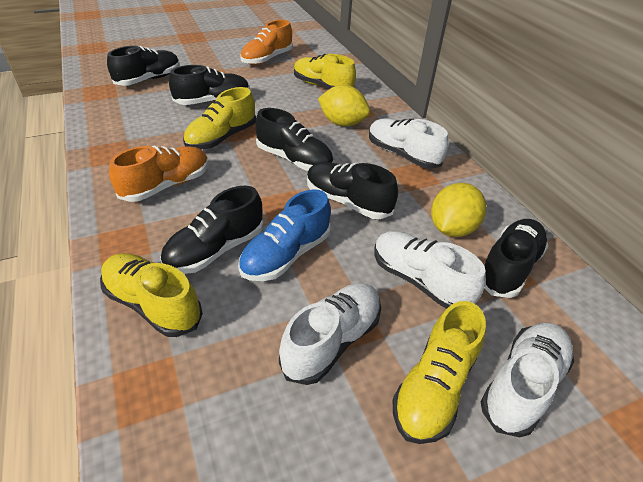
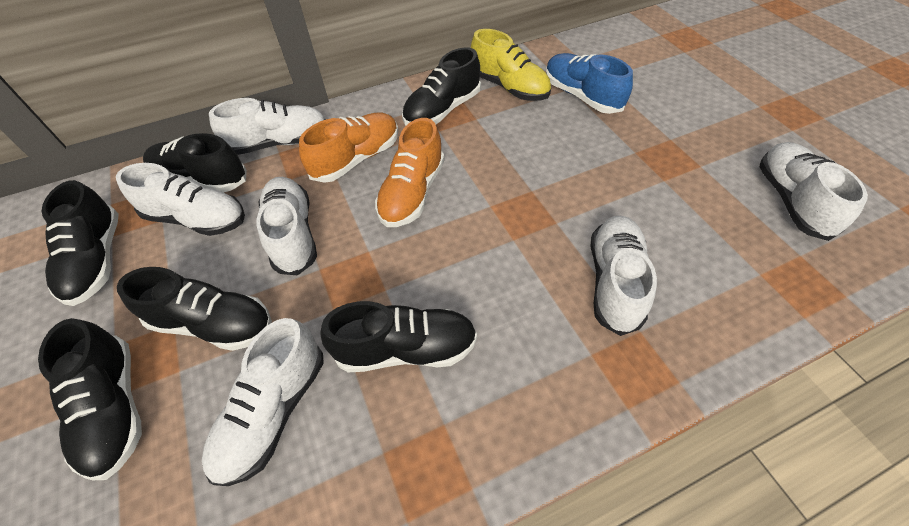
white shoe: 4 -> 6
yellow lemon: 2 -> 0
yellow shoe: 4 -> 1

